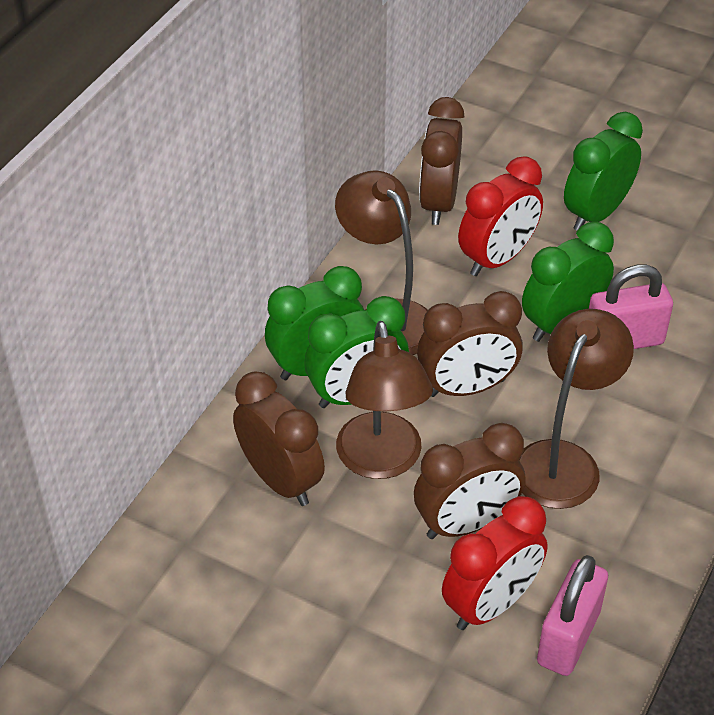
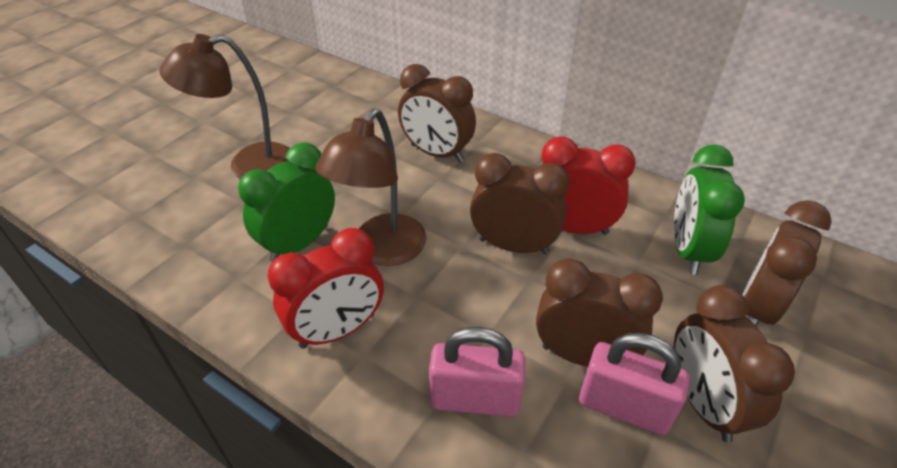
brown clock: 4 -> 5
brown lamp: 3 -> 2
green clock: 4 -> 2

